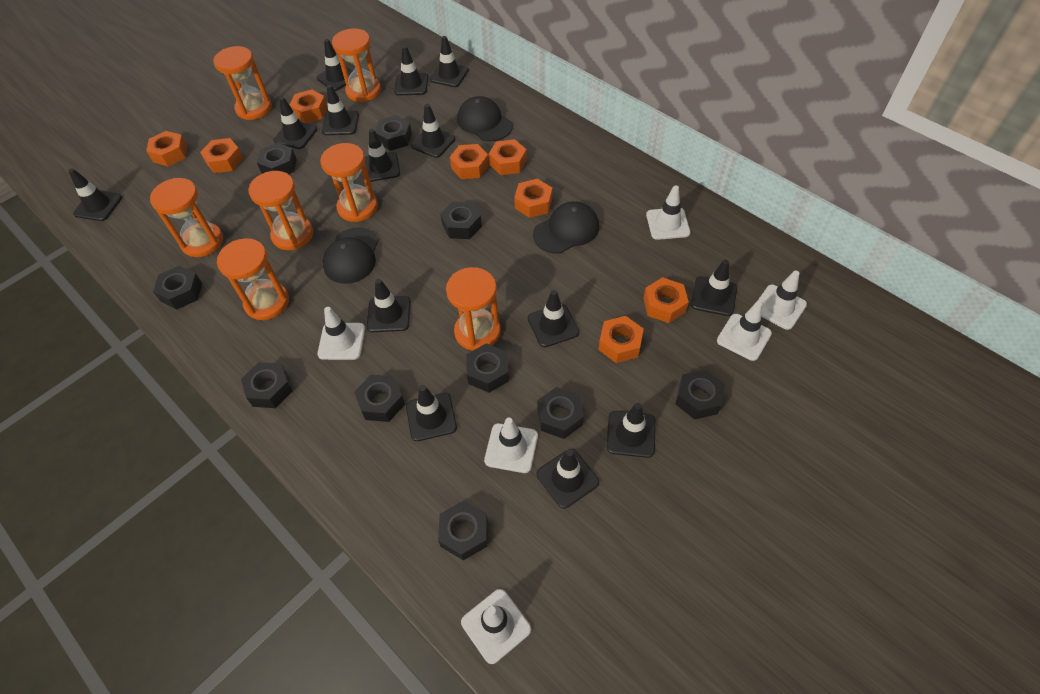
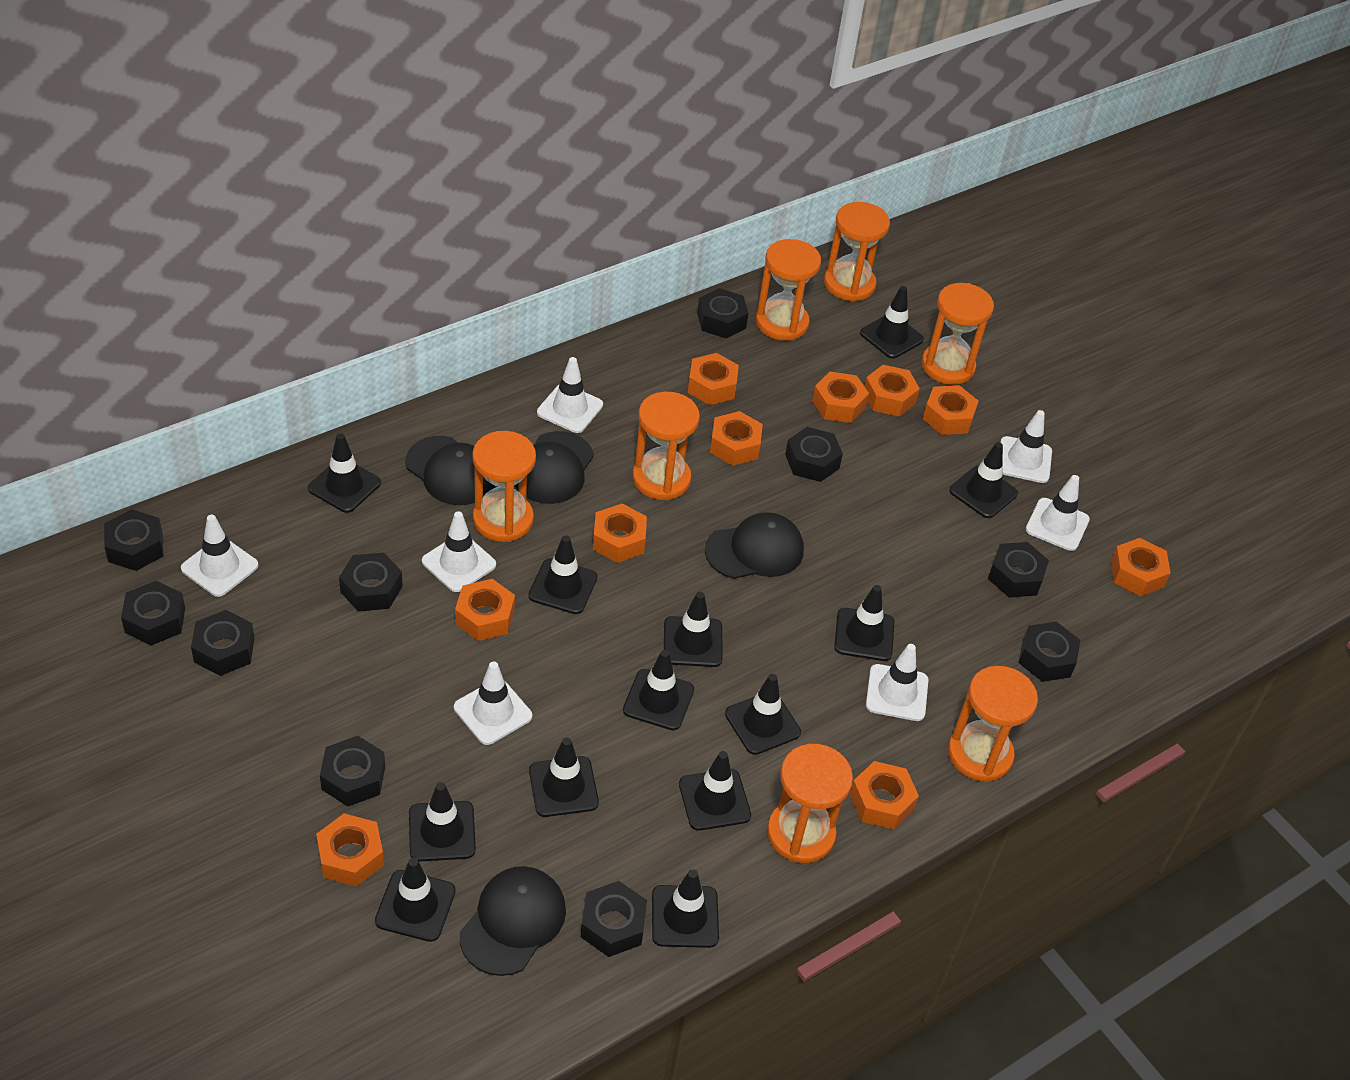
black cap: 3 -> 4
black traffic cone: 14 -> 13
orange nut: 8 -> 10
white traffic cone: 6 -> 7

